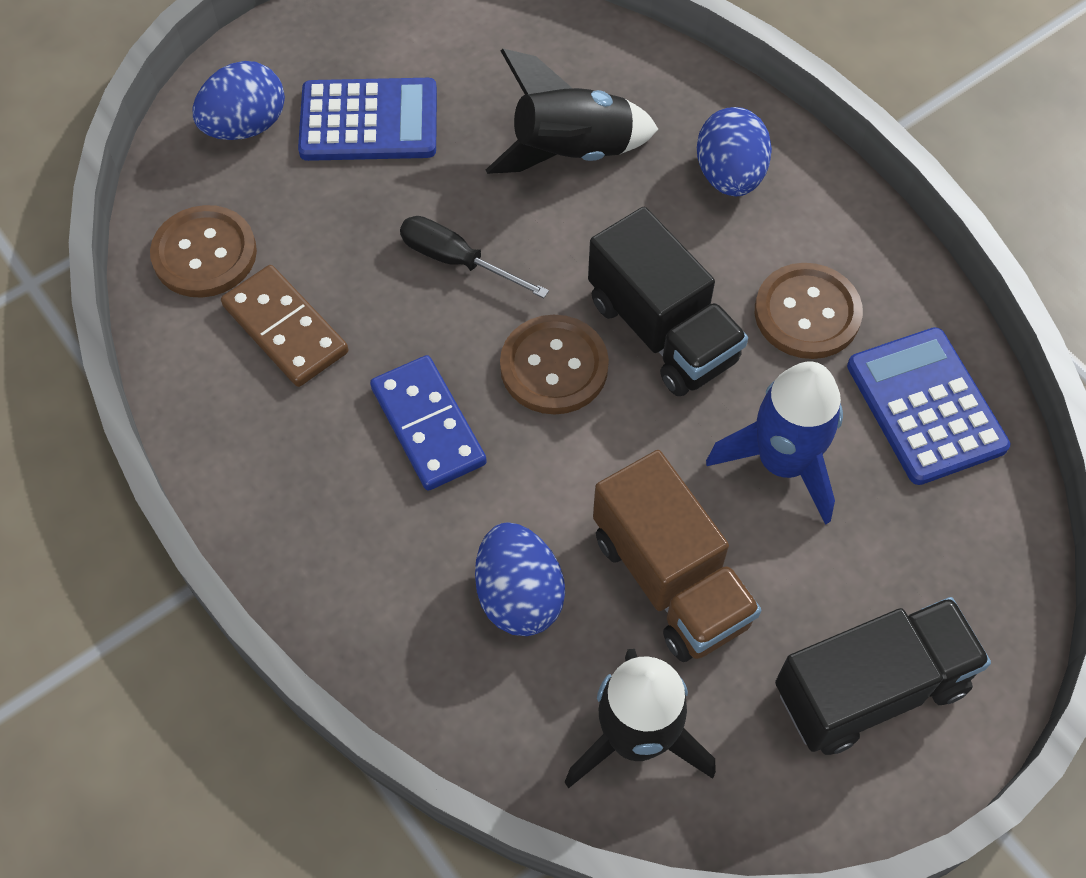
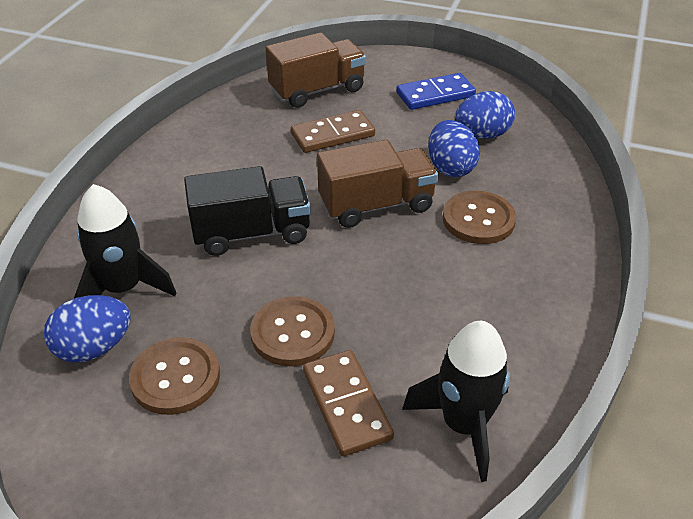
black screwdriver: 1 -> 0
black truck: 2 -> 1
blue calculator: 2 -> 0
blue rocket: 1 -> 0
brown domino: 1 -> 2
brown truck: 1 -> 2

